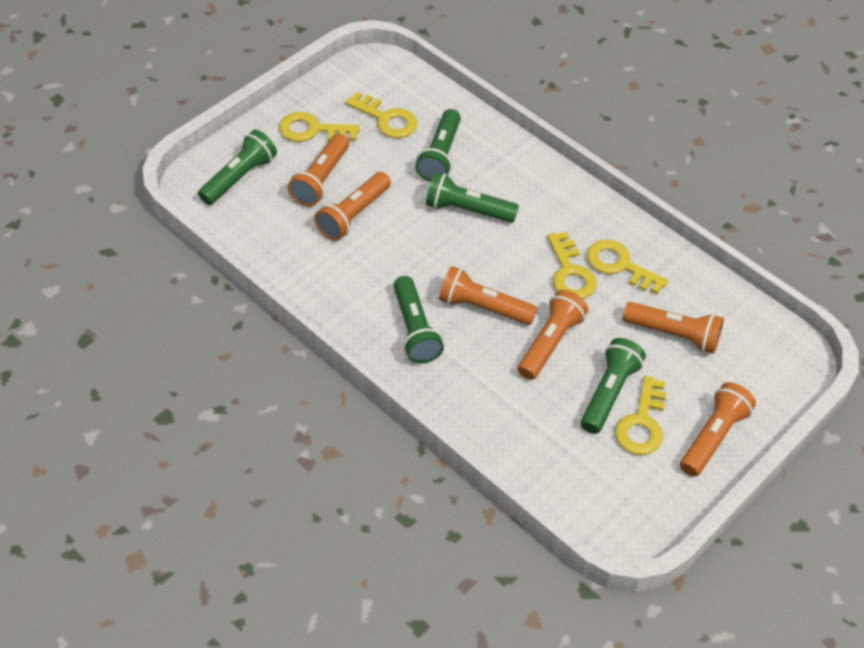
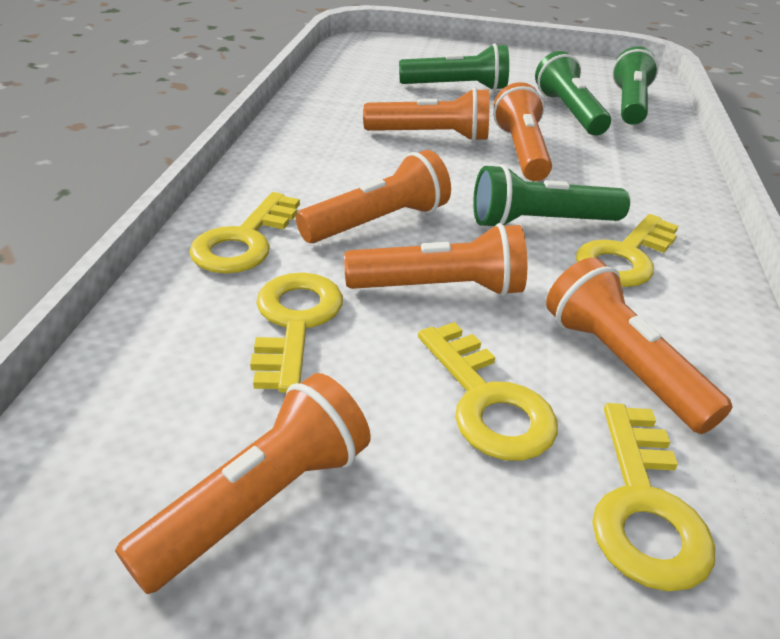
green flashlight: 5 -> 4

